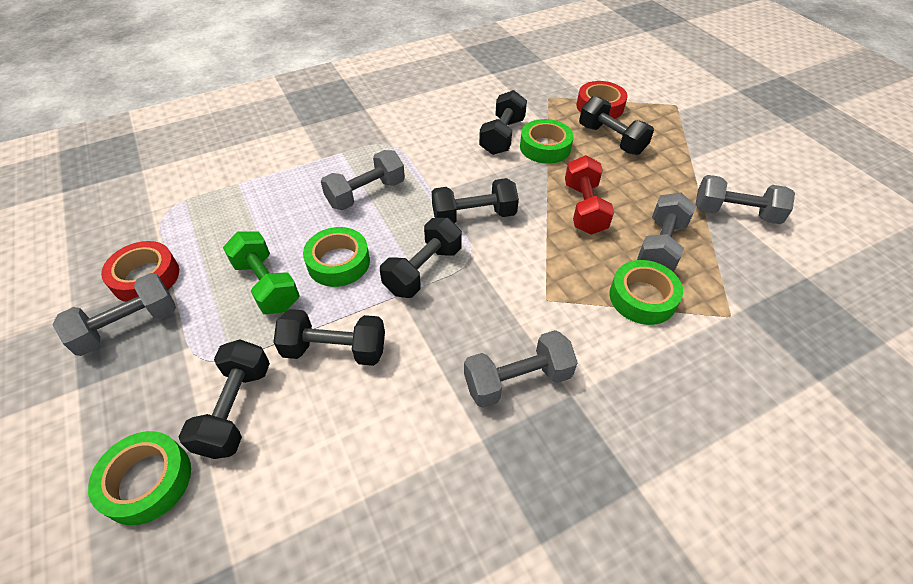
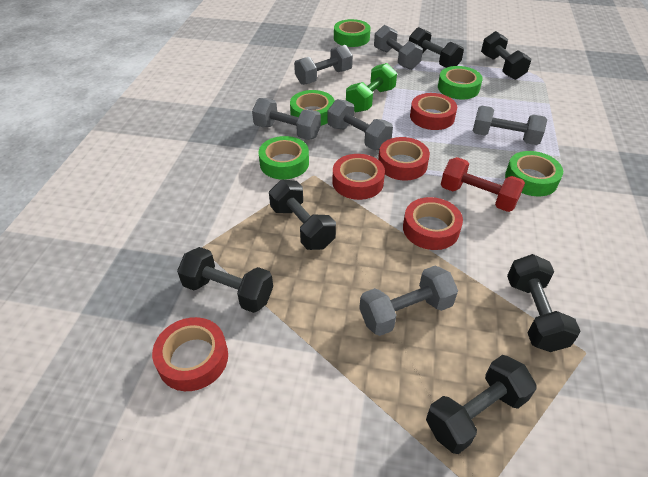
green tape: 4 -> 5
grey dumbbell: 5 -> 6
red tape: 2 -> 5

